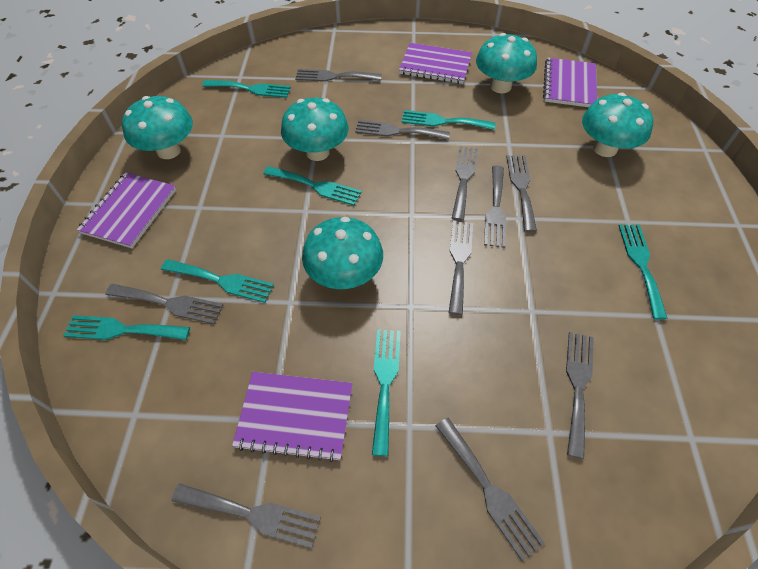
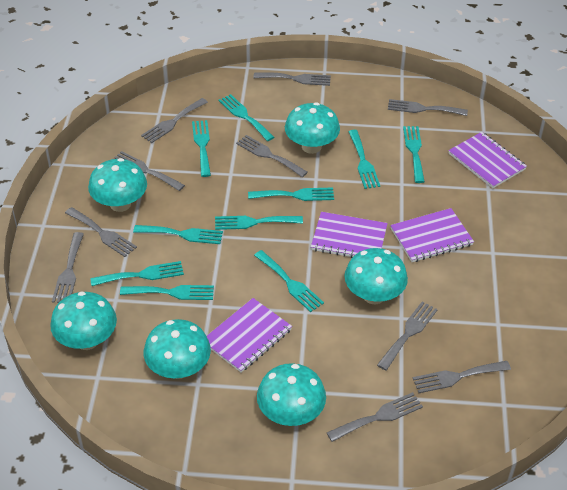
turquoise fork: 7 -> 10
turquoise mushroom: 5 -> 6

